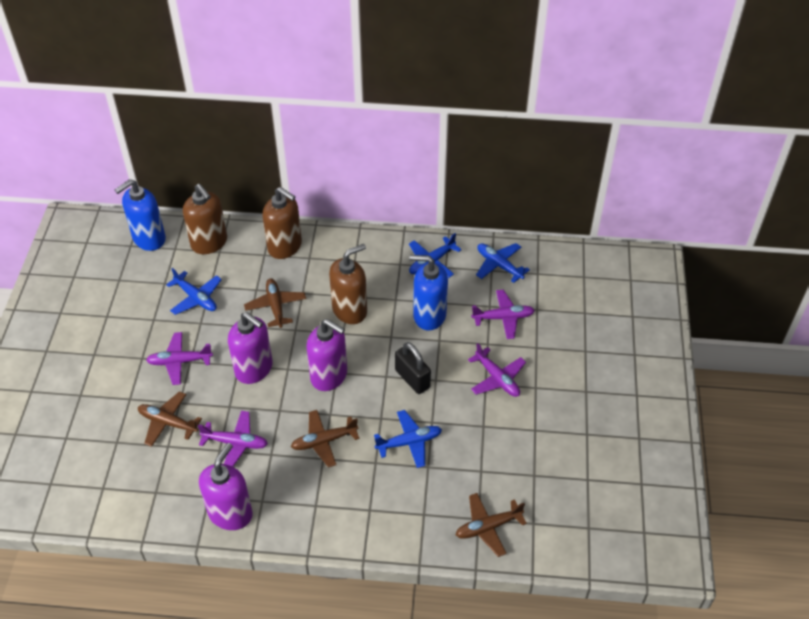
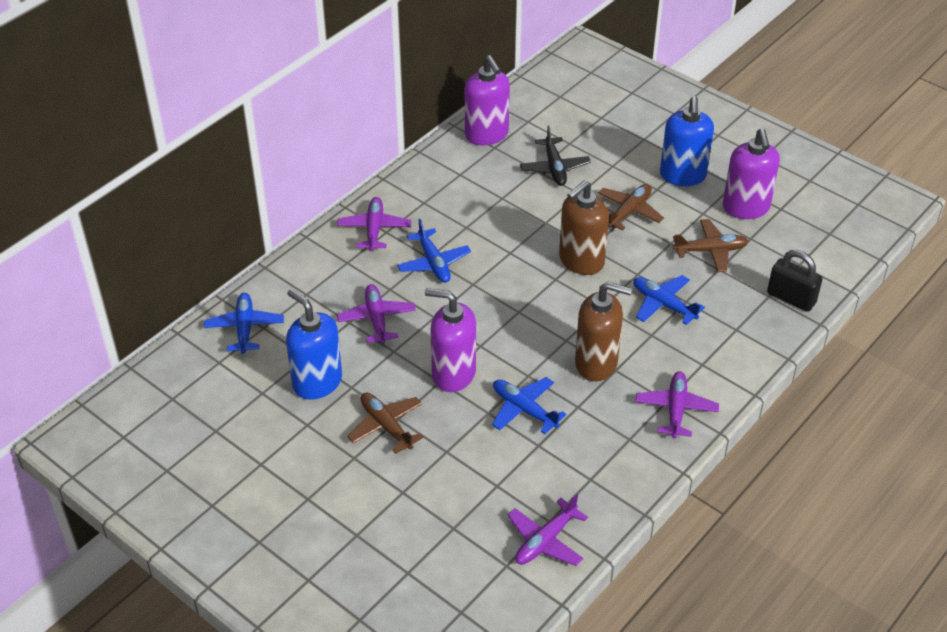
black plane: 0 -> 1
brown plane: 4 -> 3
brown soap dispenser: 3 -> 2

